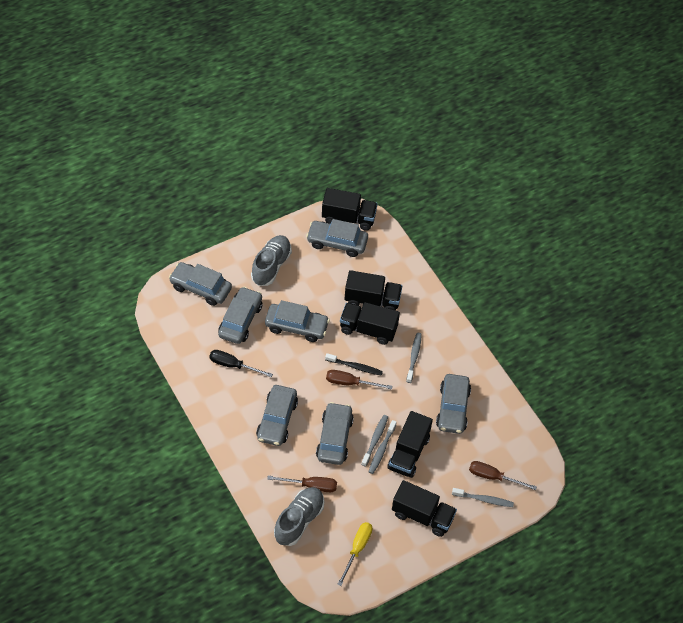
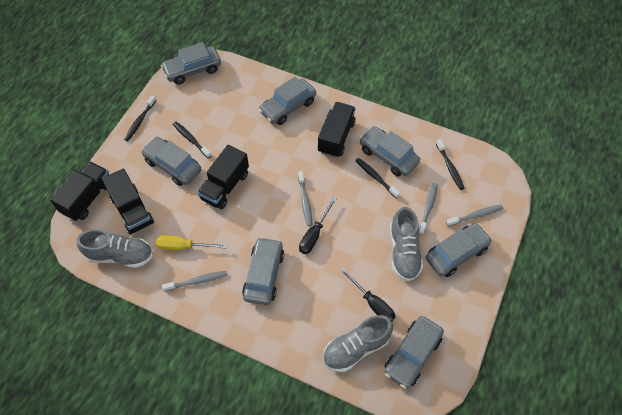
black screwdriver: 1 -> 2
black toothbrush: 1 -> 4
black truck: 5 -> 4
brown screwdriver: 3 -> 0
grey shoe: 2 -> 3

